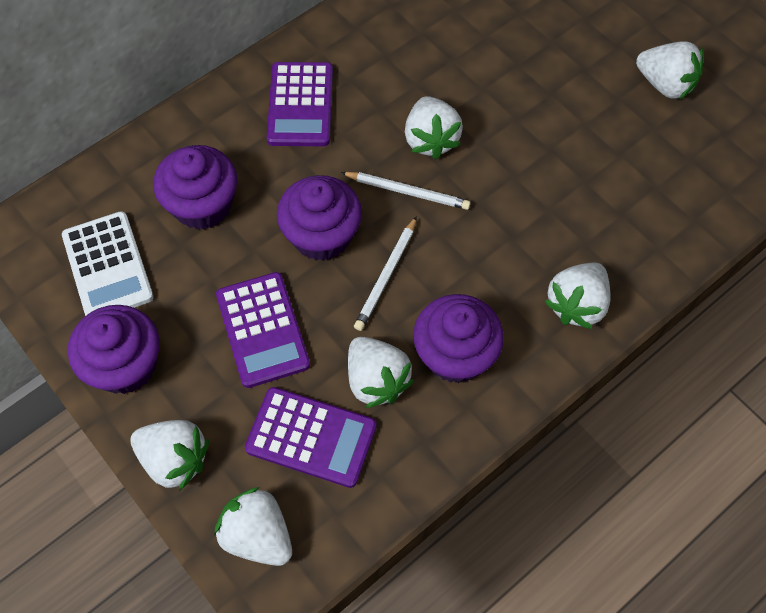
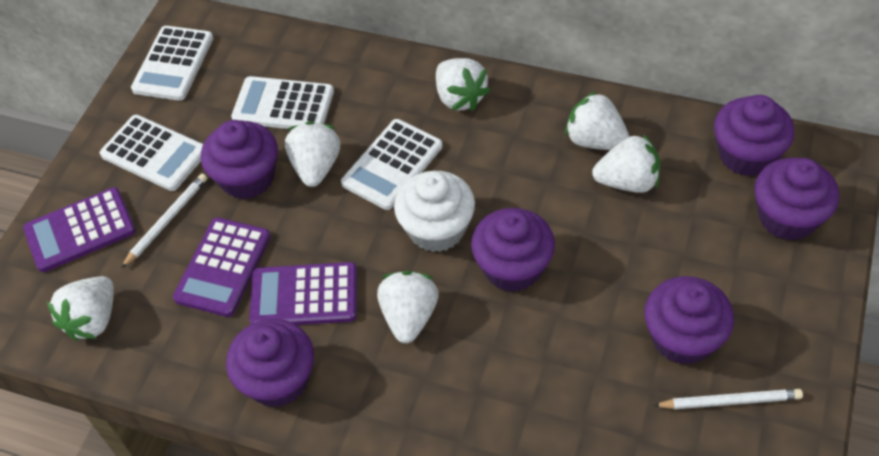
purple cupcake: 4 -> 6
white calculator: 1 -> 4
white cupcake: 0 -> 1

